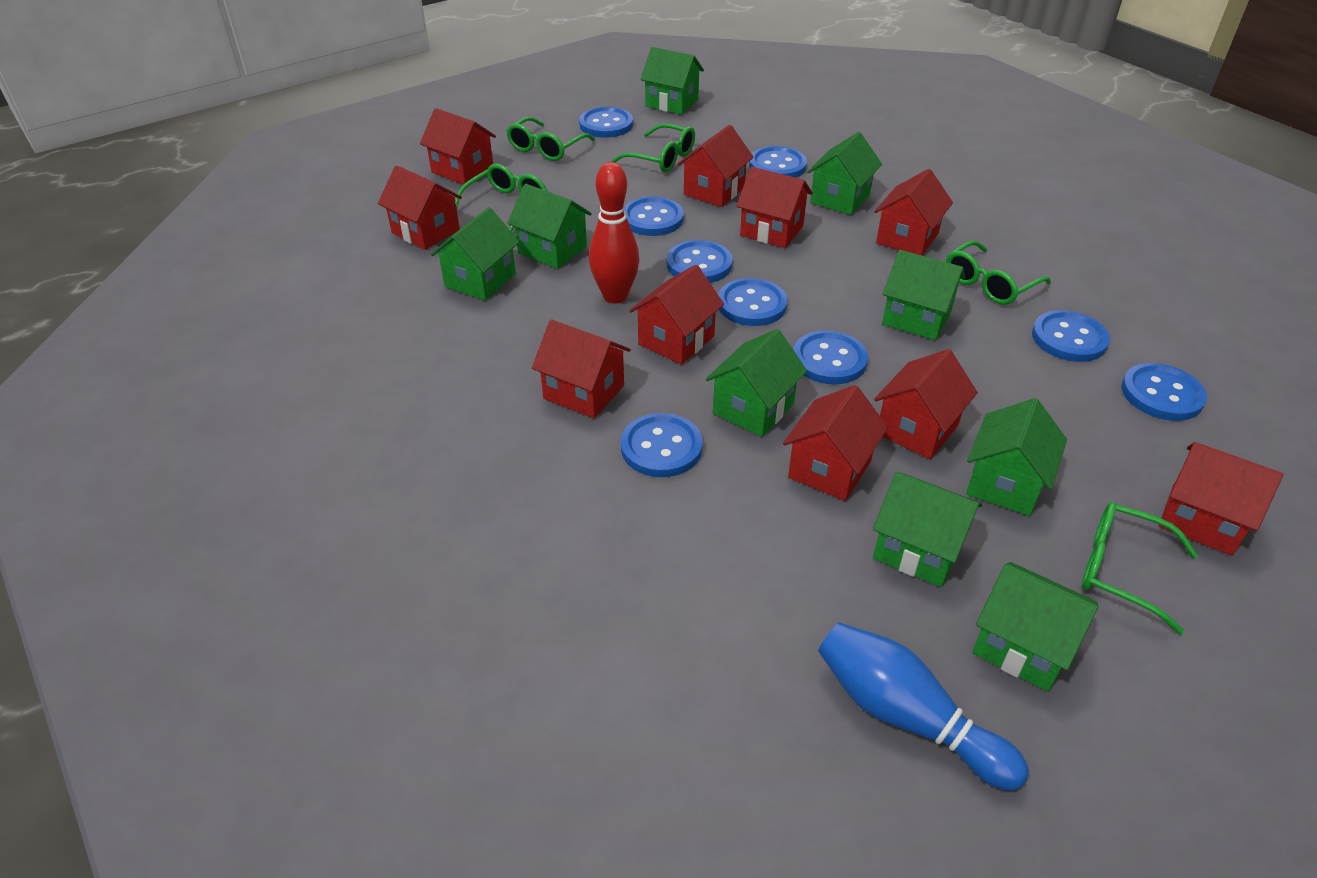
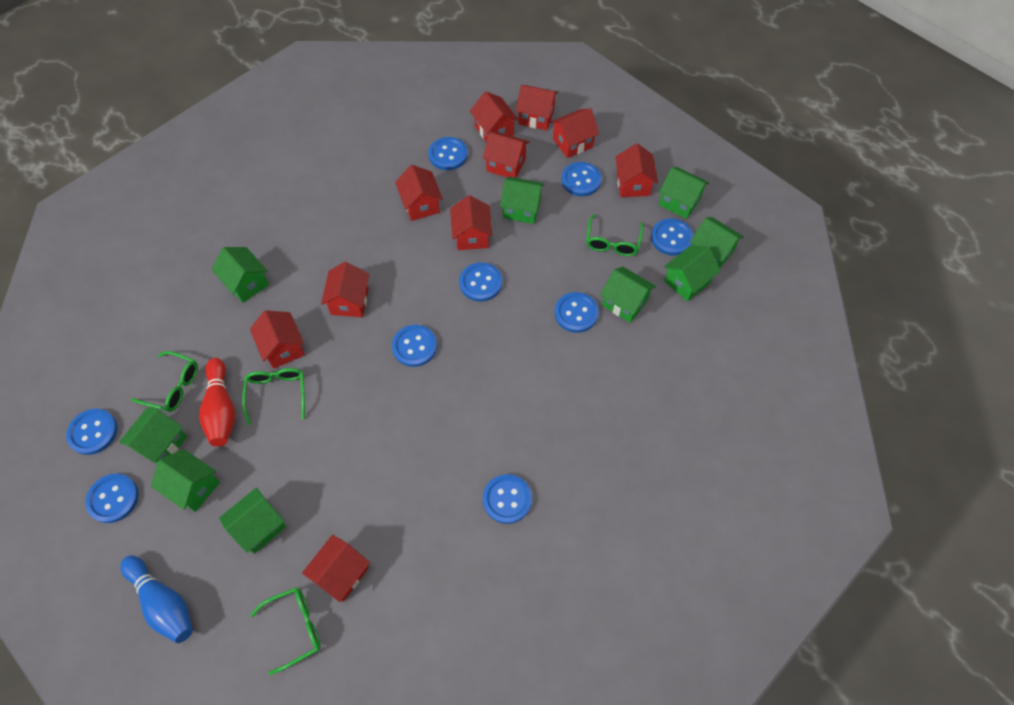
green glasses: 5 -> 4

